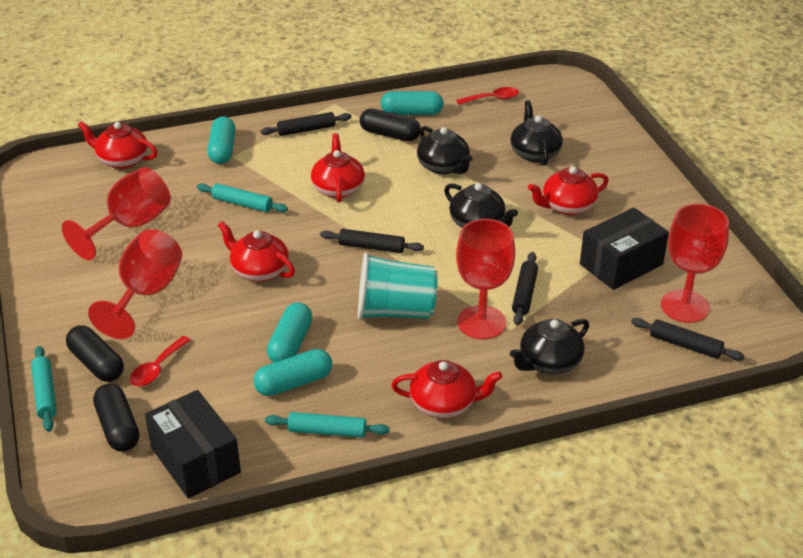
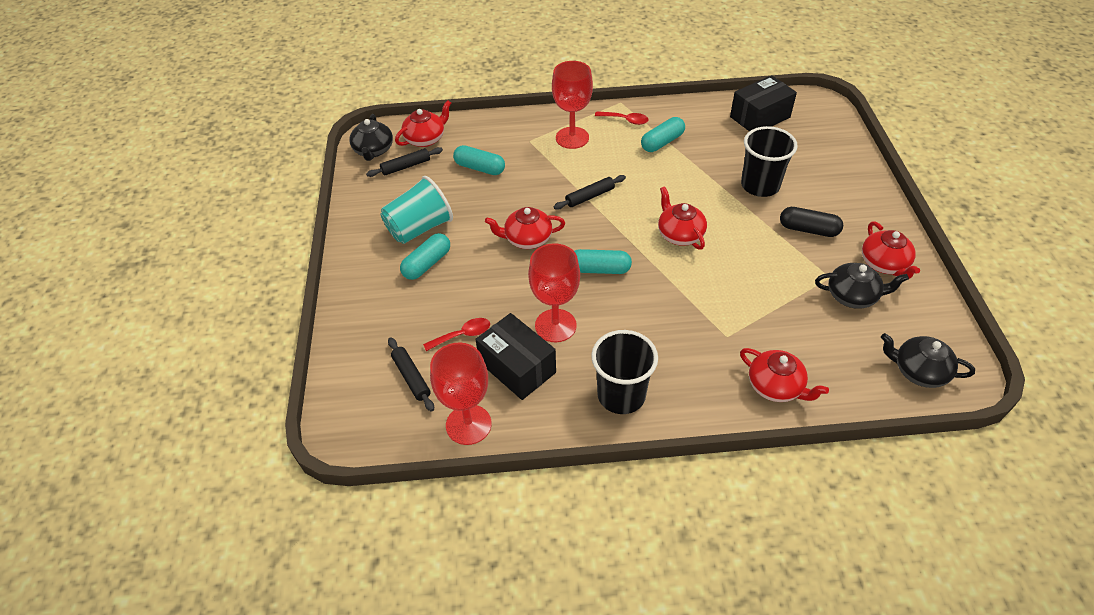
black capsule: 3 -> 1
black cup: 0 -> 2
black rolling pin: 4 -> 3
black teapot: 4 -> 3
red goblet: 4 -> 3
turquoise rolling pin: 3 -> 0

